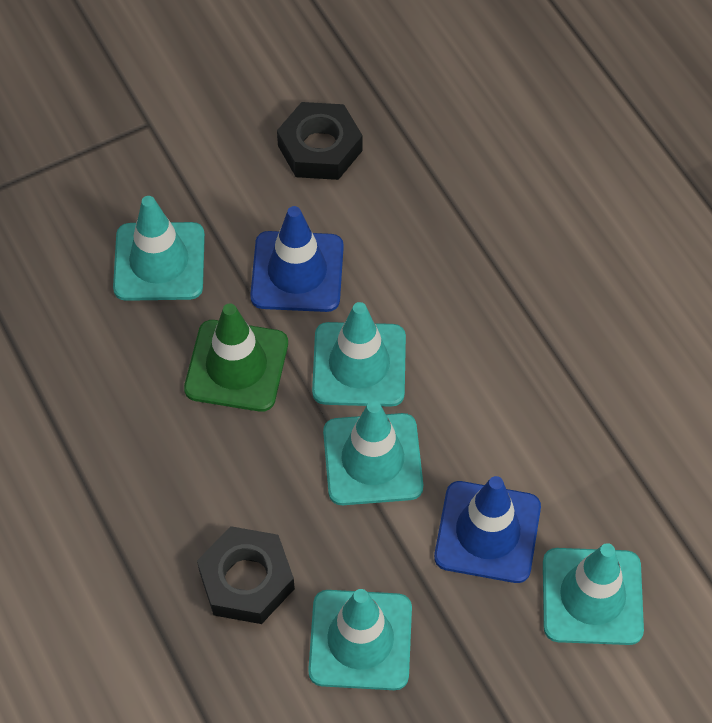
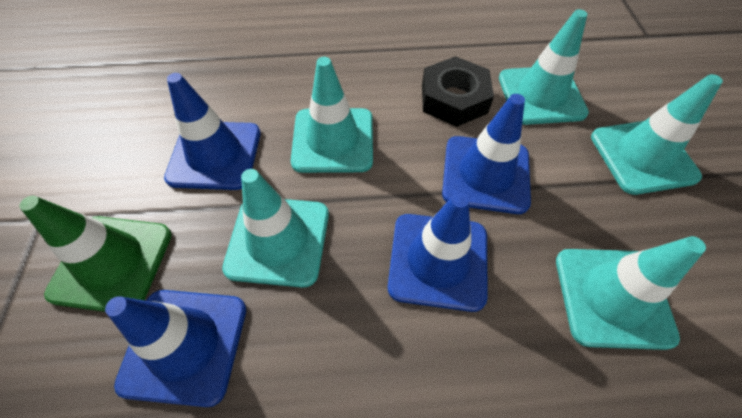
black nut: 2 -> 1
blue traffic cone: 2 -> 4

